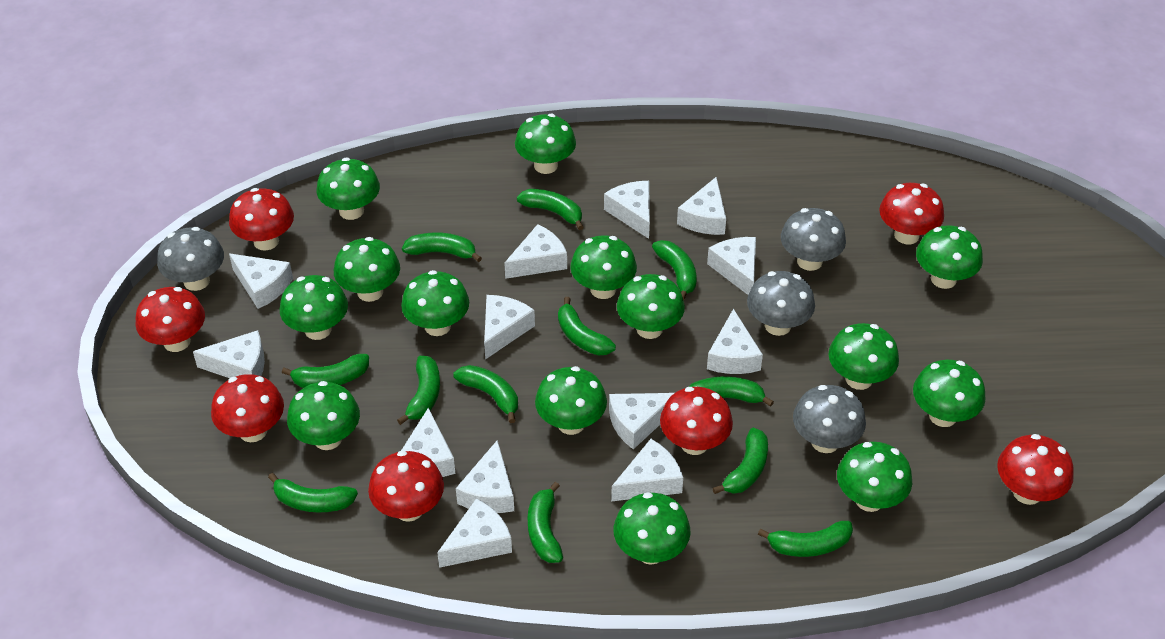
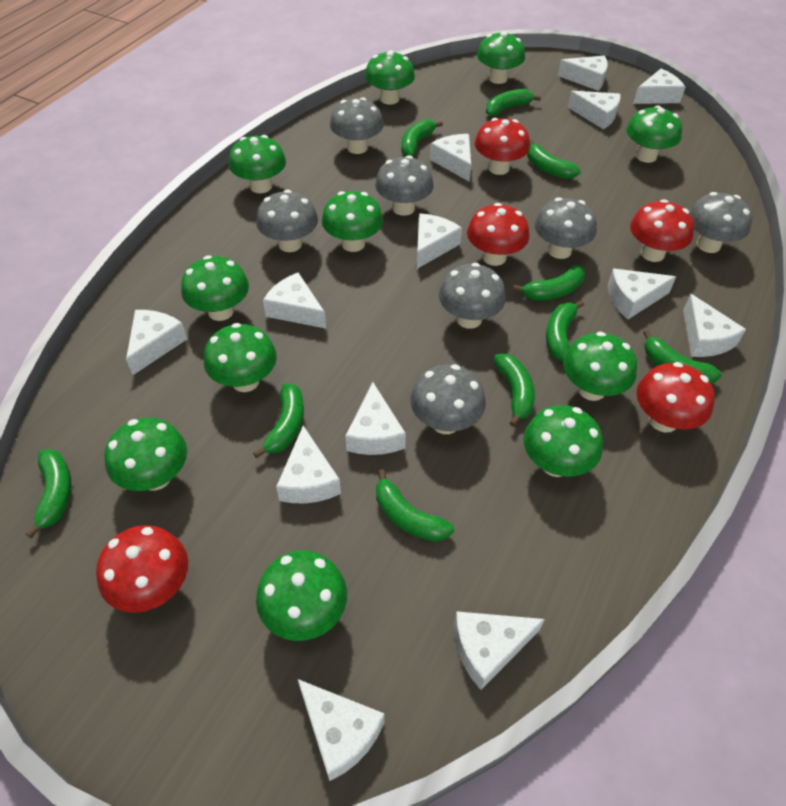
green banana: 12 -> 10
green mushroom: 14 -> 11
grey mushroom: 4 -> 7
red mushroom: 7 -> 5

